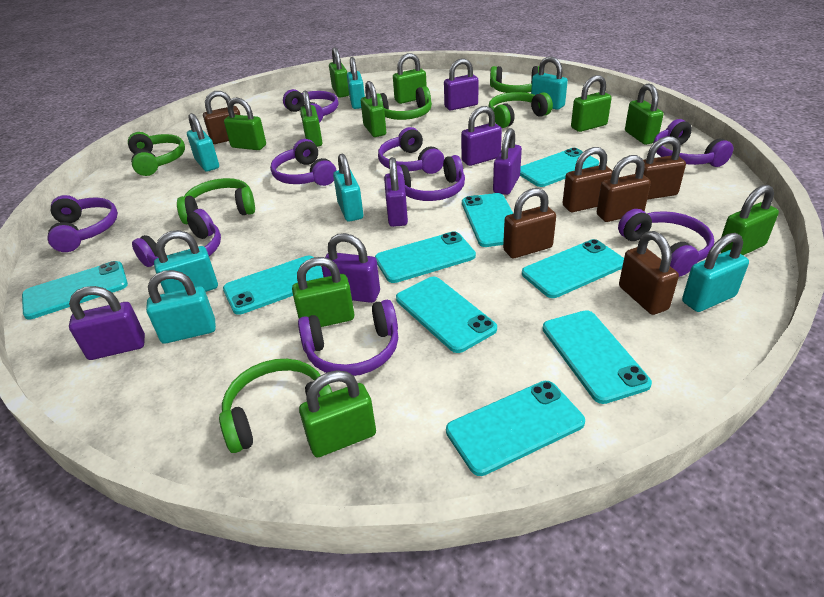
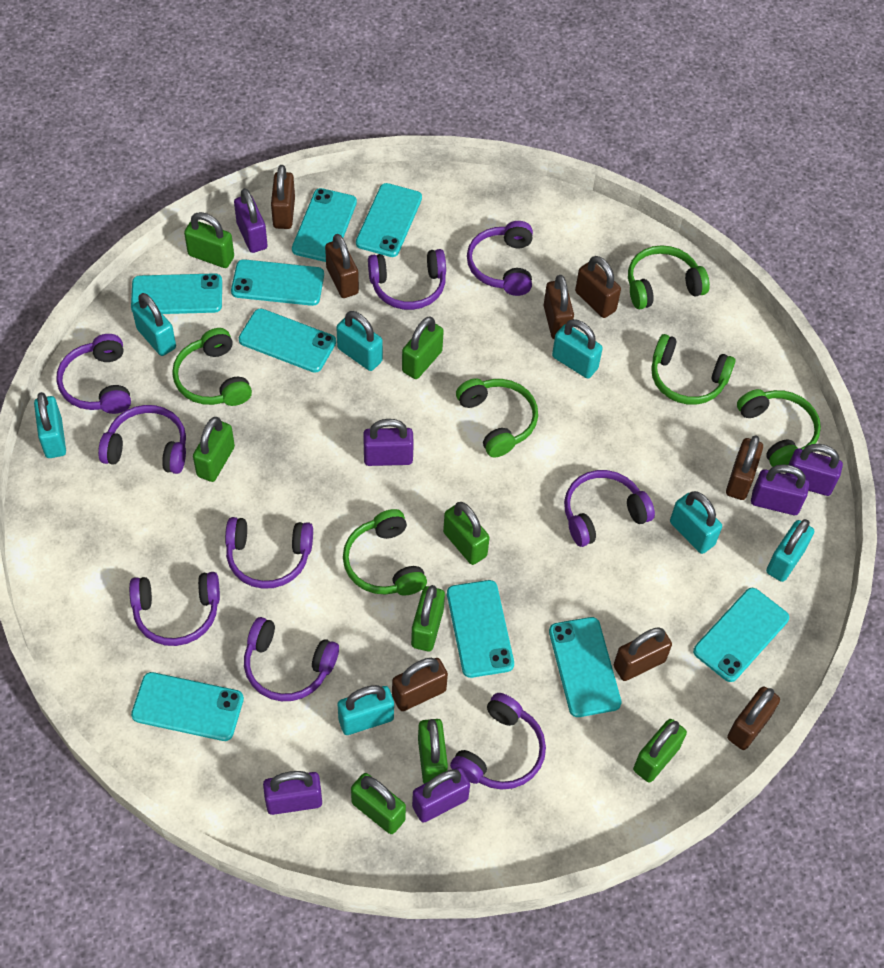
brown padlock: 6 -> 8
green padlock: 10 -> 8

